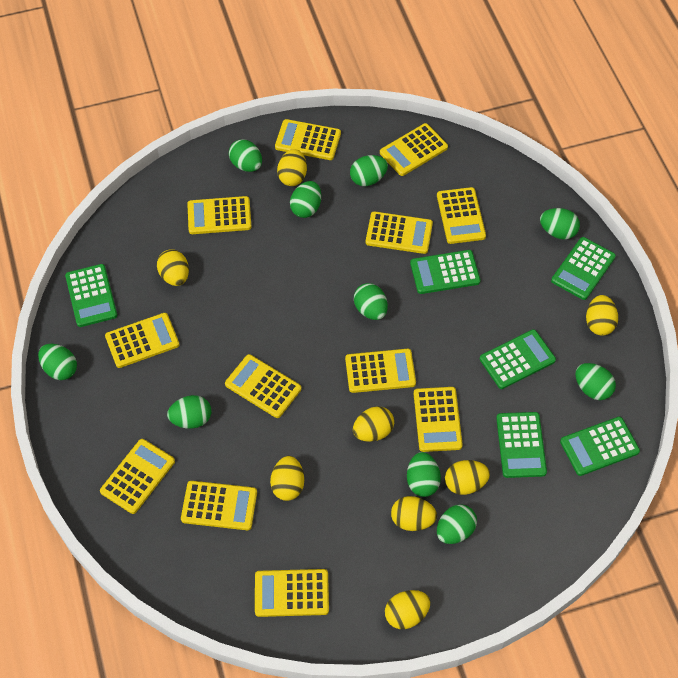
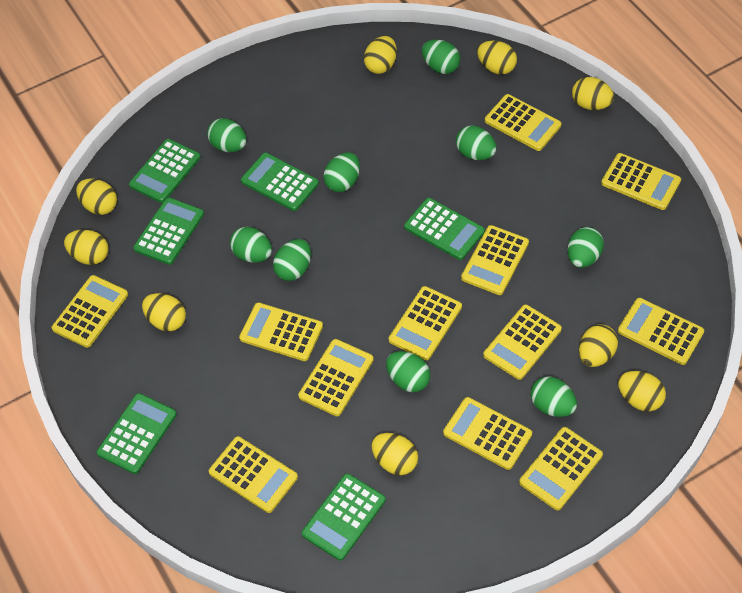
green egg: 10 -> 9
yellow egg: 8 -> 9

